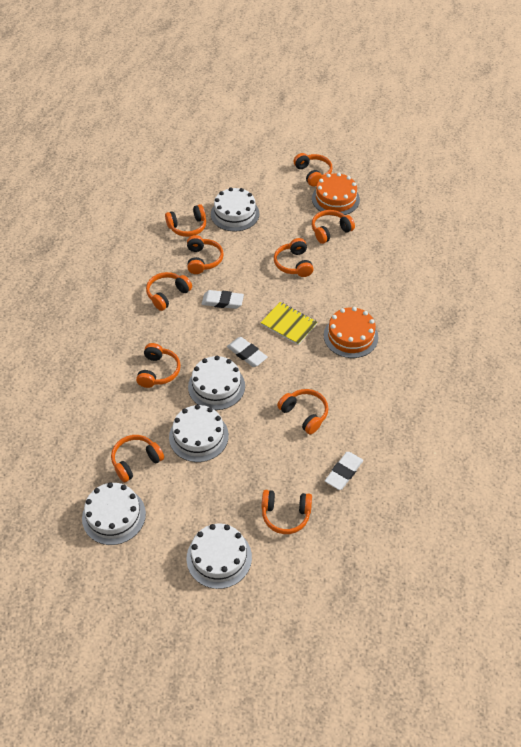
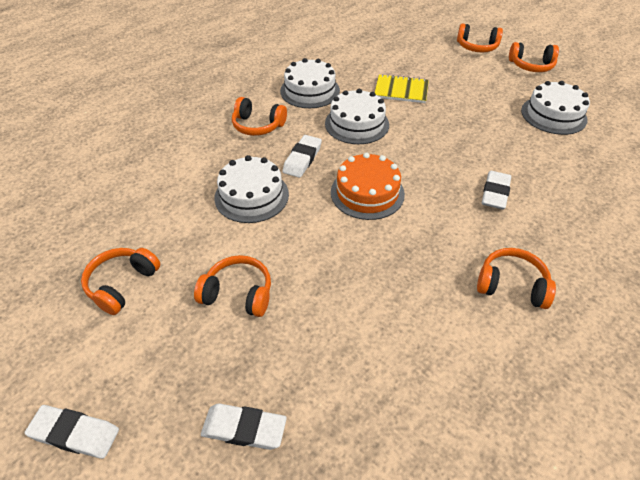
orange cake: 2 -> 1
orange headphones: 10 -> 6
white cake: 5 -> 4
white eraser: 3 -> 4

